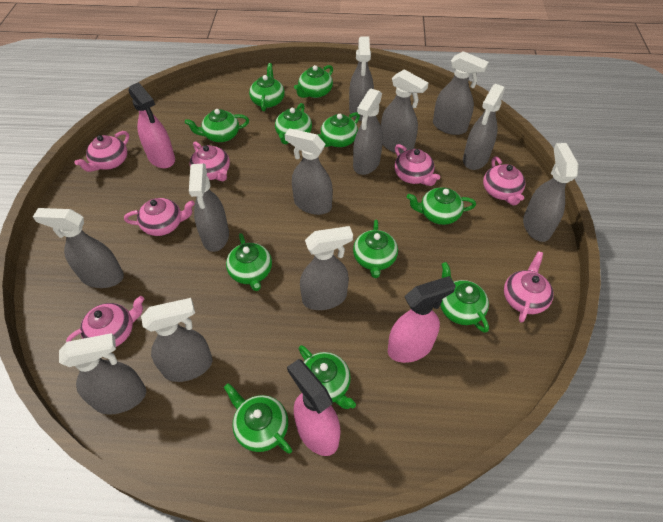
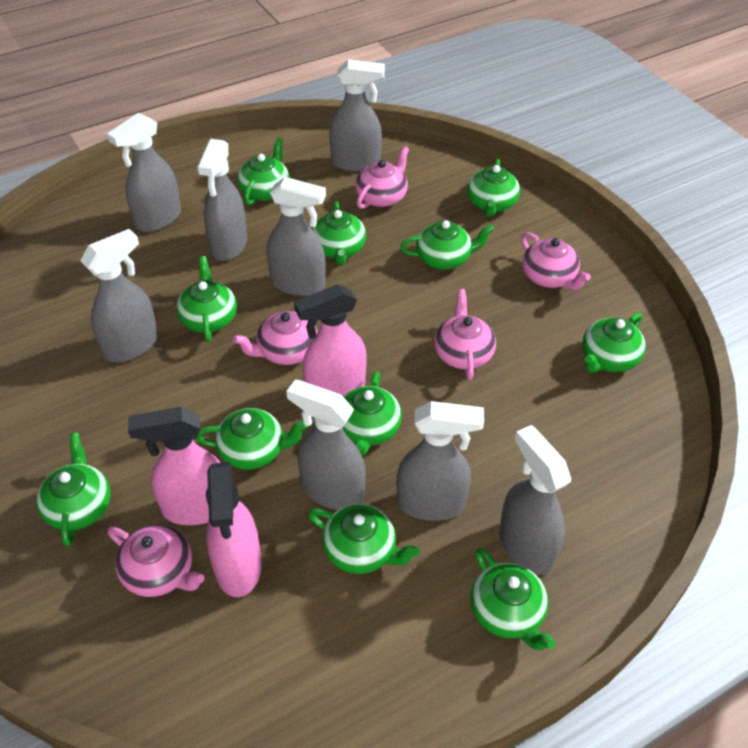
grey spray bottle: 12 -> 8
pink teapot: 7 -> 5

